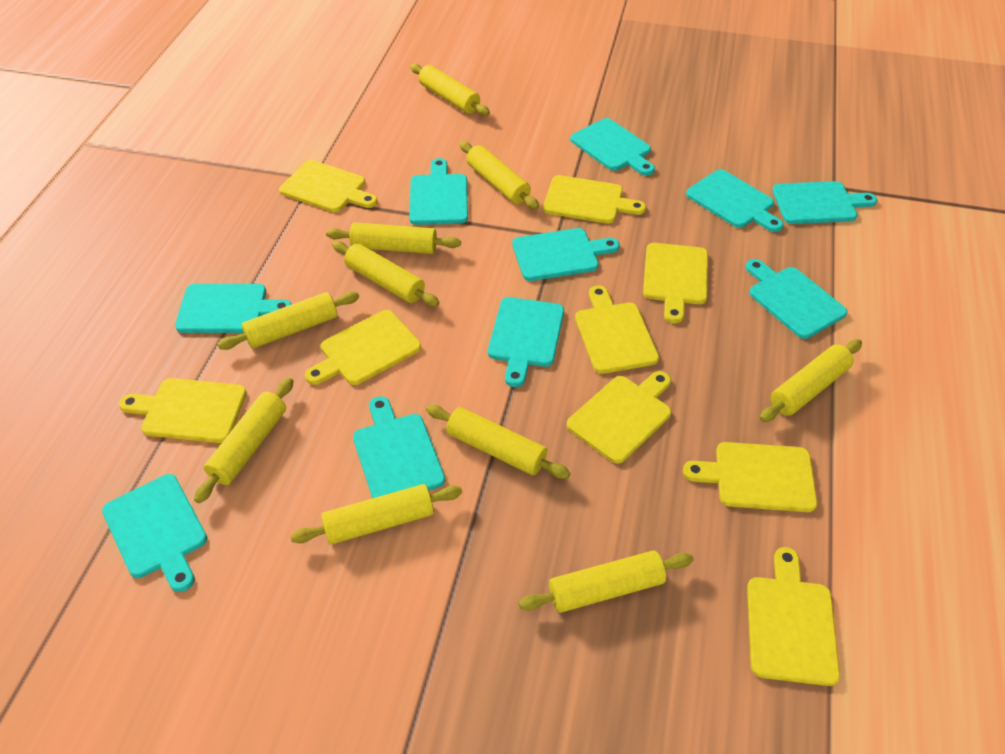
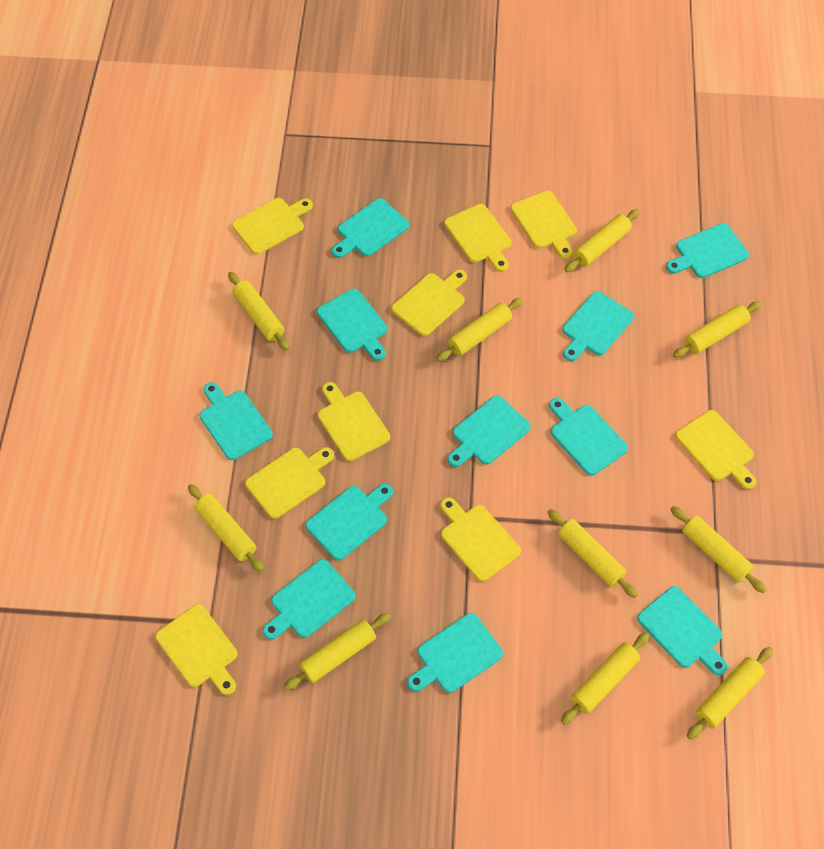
turquoise cutting board: 10 -> 11

